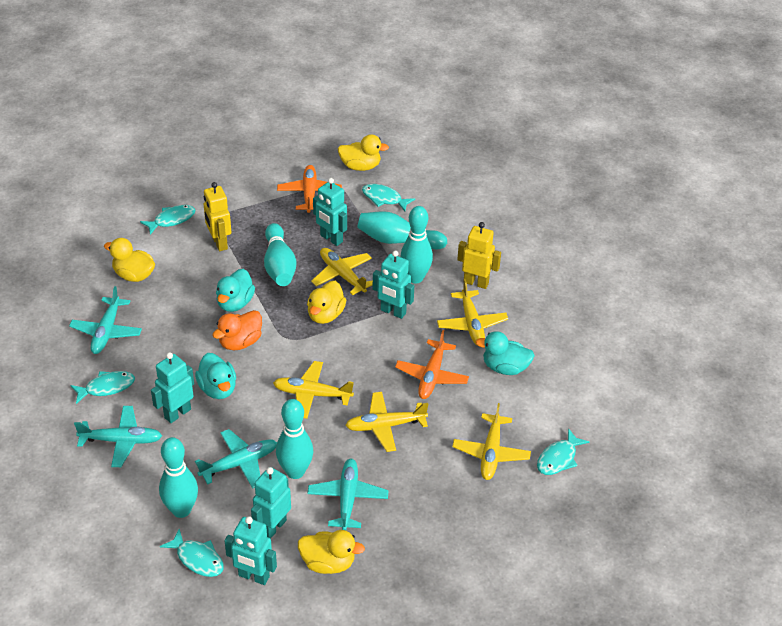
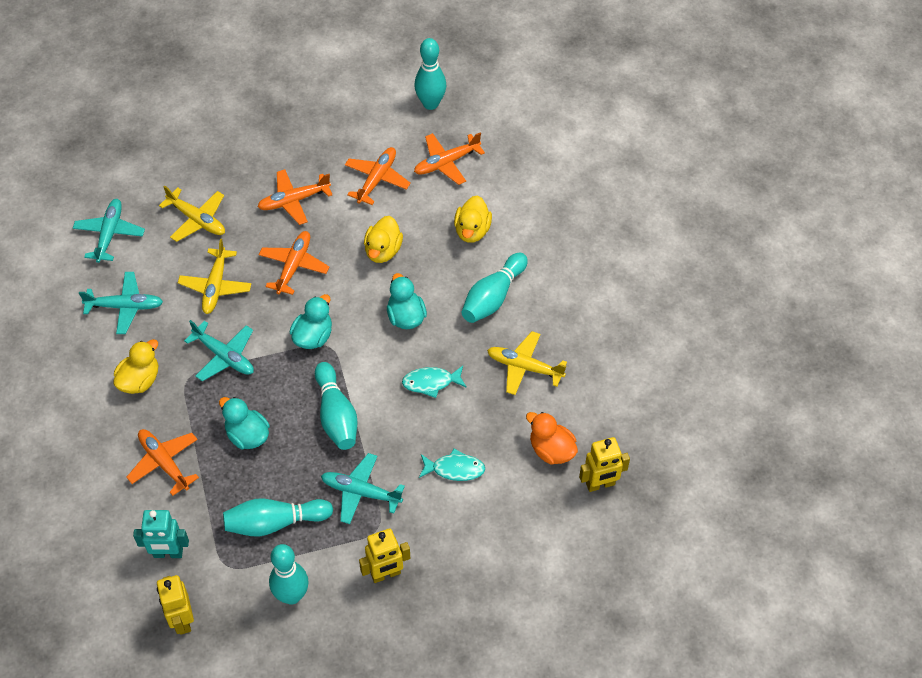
orange plane: 2 -> 5
turquoise fish: 5 -> 2
turquoise robot: 5 -> 1
yellow duck: 4 -> 3
yellow plane: 5 -> 3
yellow robot: 2 -> 3

